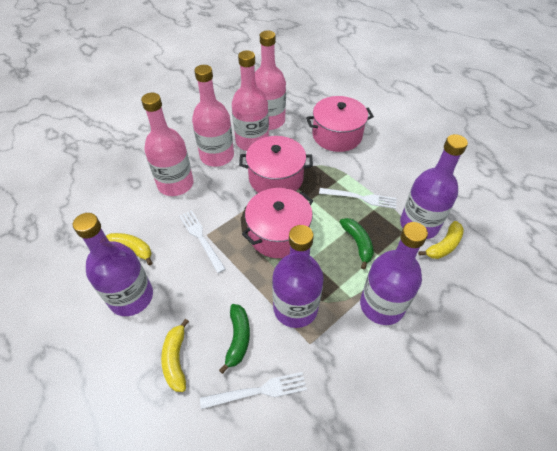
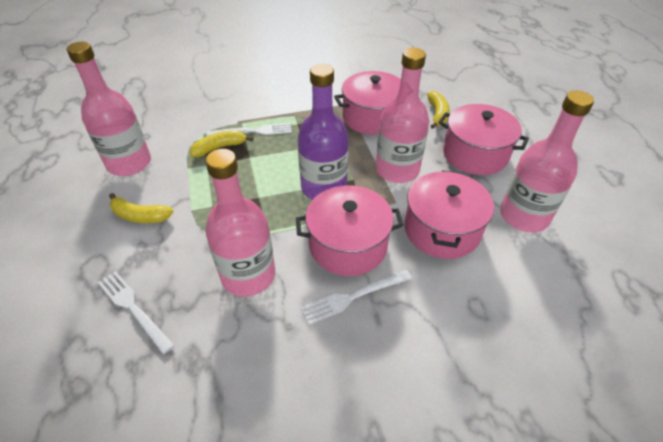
green banana: 2 -> 0
pink pot: 3 -> 4
purple bottle: 4 -> 1

